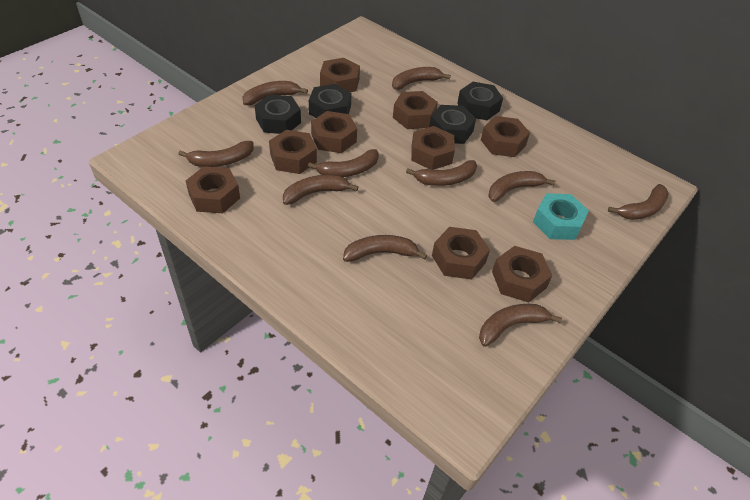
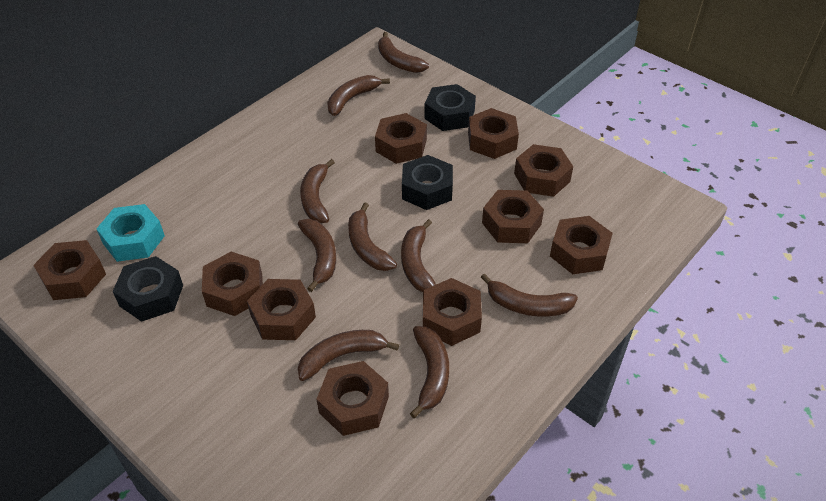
black nut: 4 -> 3
brown banana: 10 -> 9
brown nut: 9 -> 10

